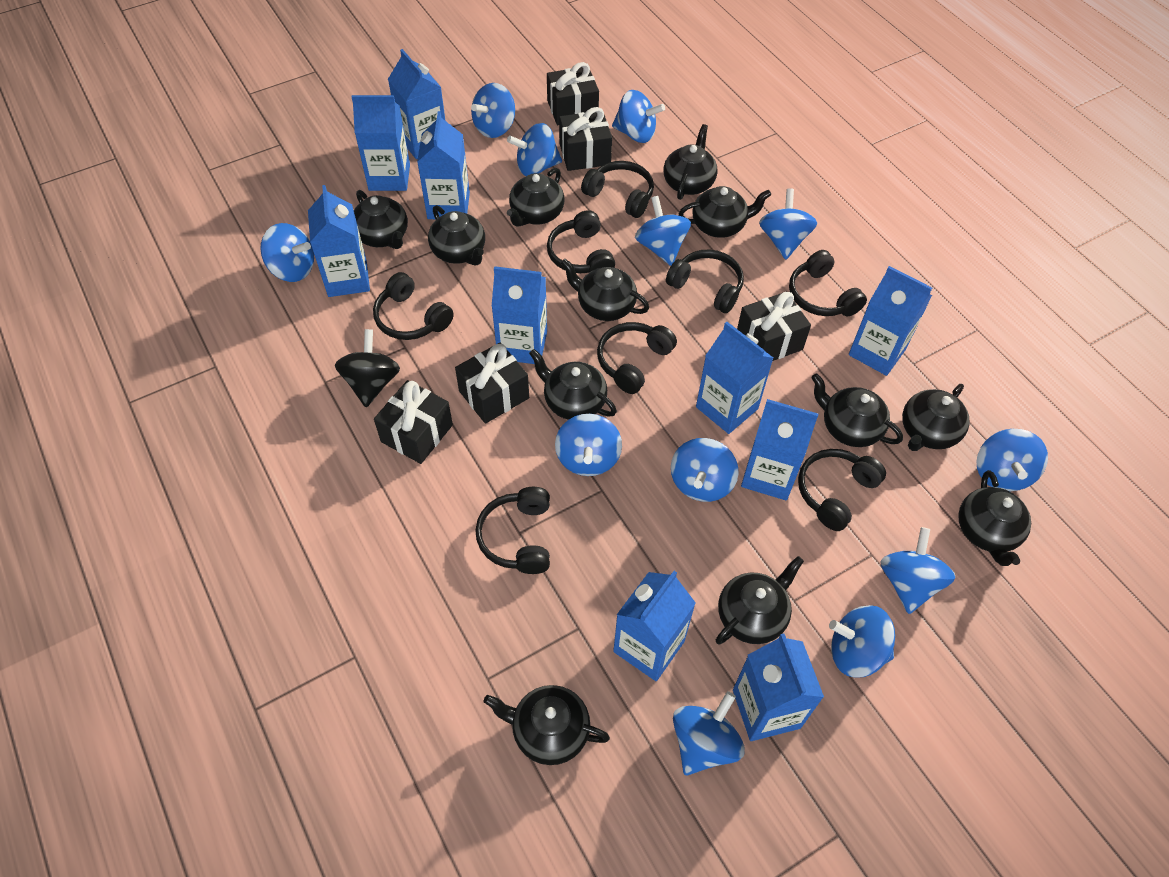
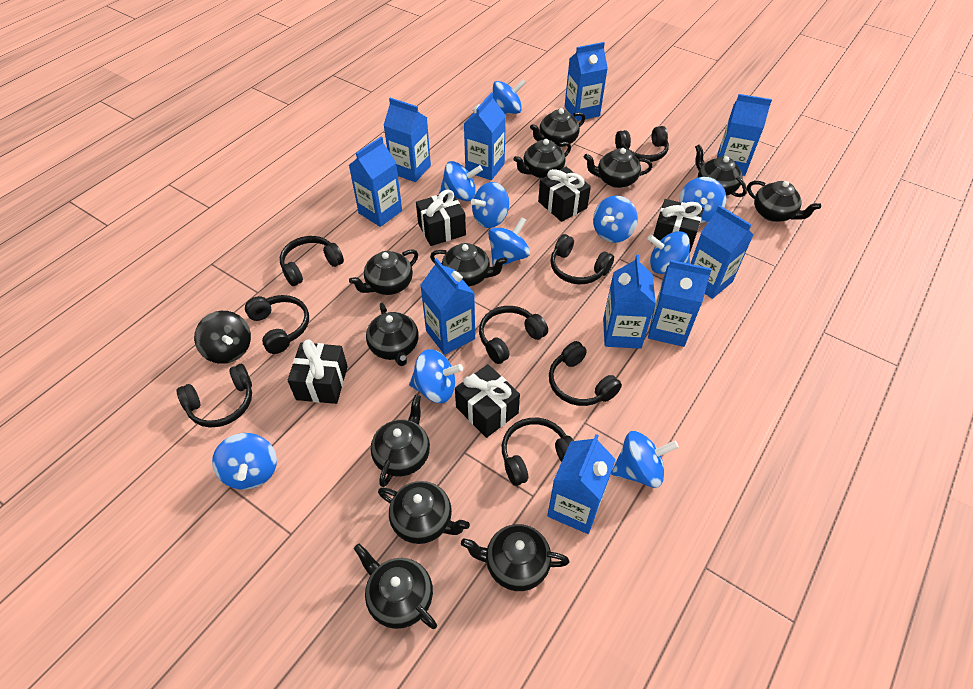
blue spinning top: 12 -> 10

